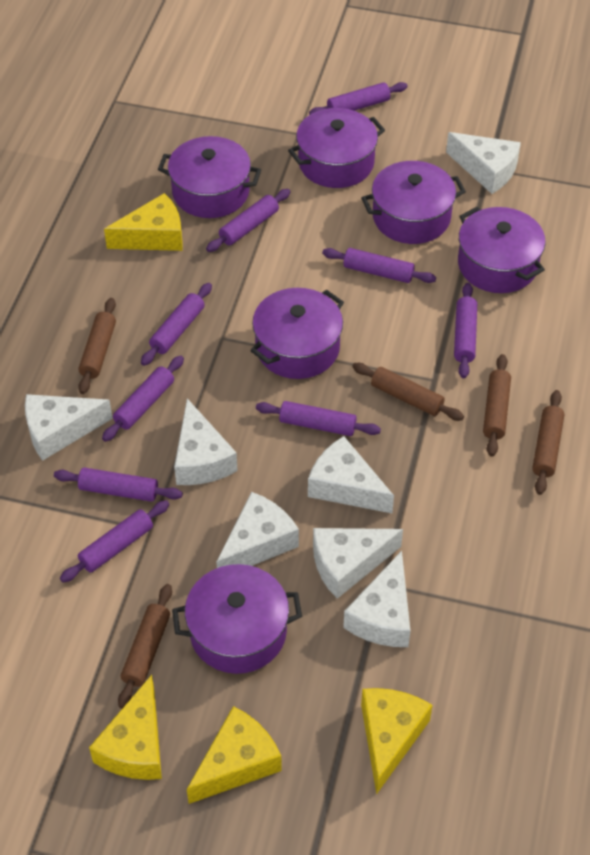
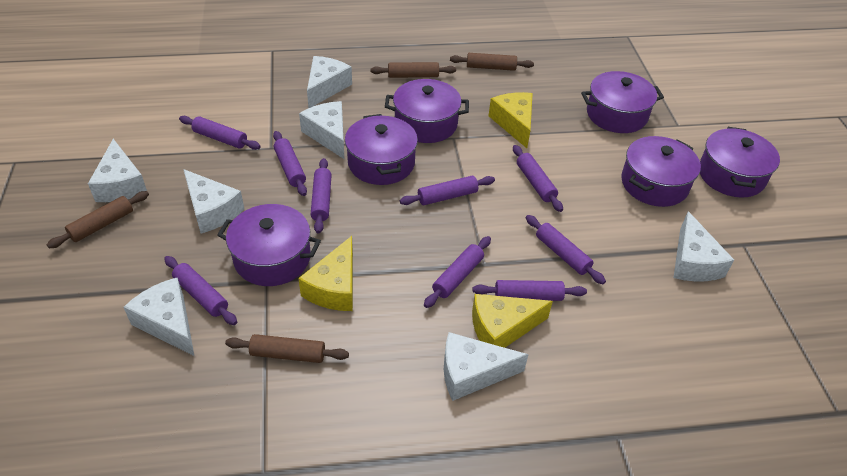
brown rolling pin: 5 -> 4
yellow cheese: 4 -> 3

